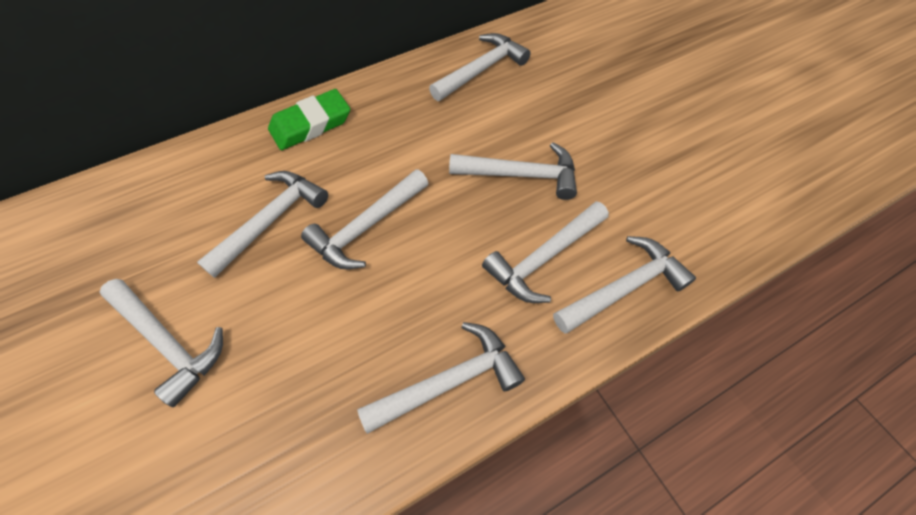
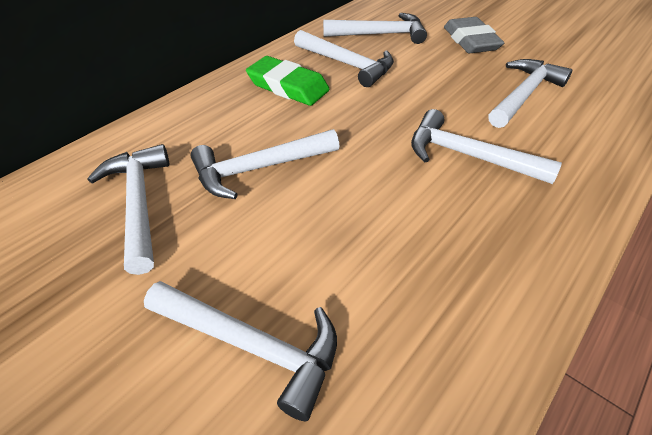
grey eraser: 0 -> 1
white hammer: 8 -> 7

